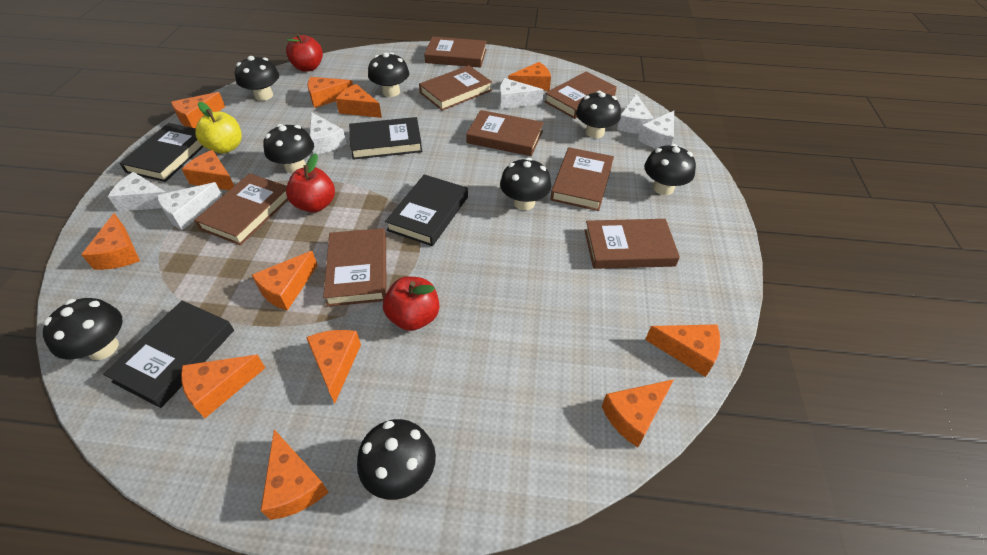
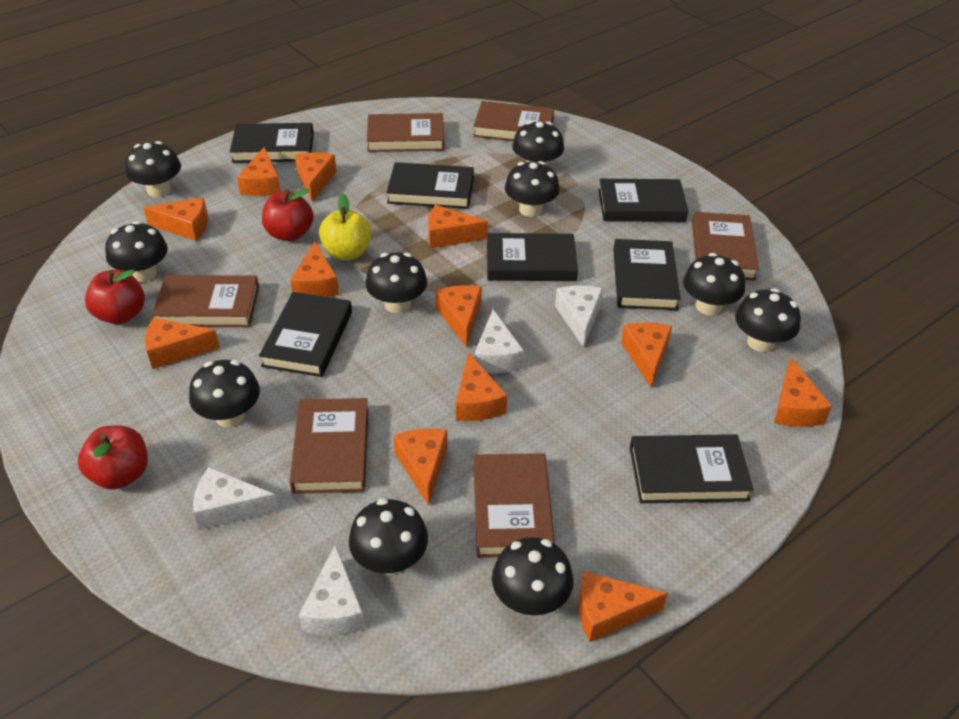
black book: 4 -> 7
black mushroom: 8 -> 10
brown book: 8 -> 6
white cheese: 6 -> 4

